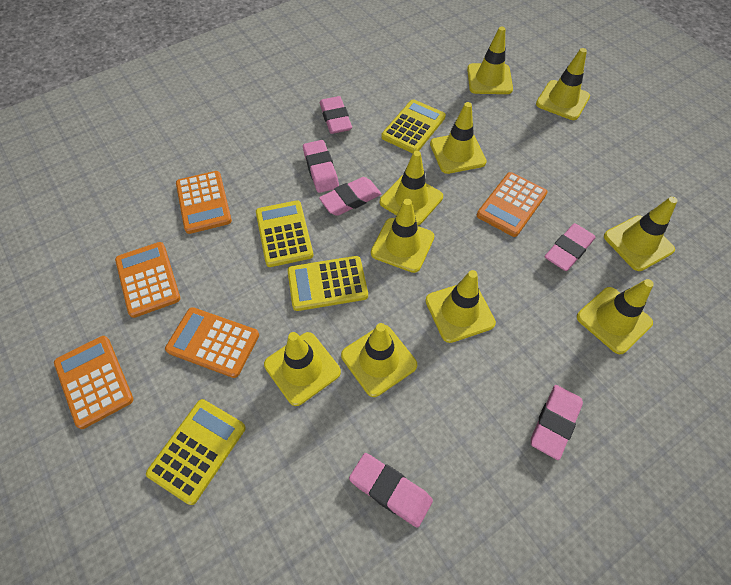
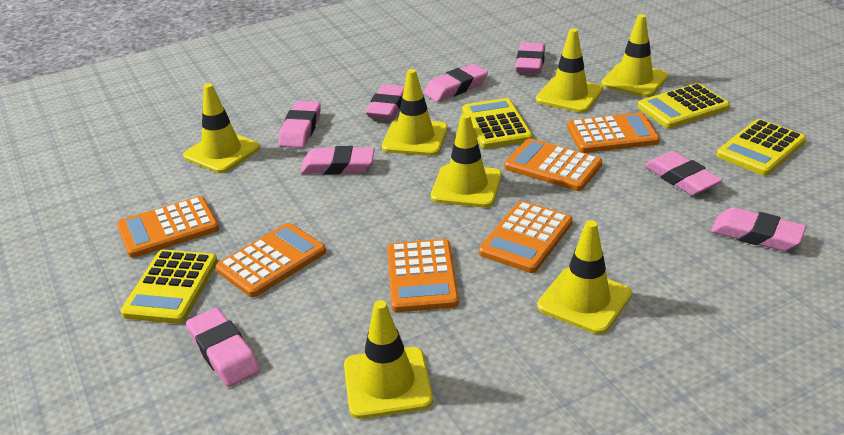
orange calculator: 5 -> 6
pink eraser: 6 -> 8
yellow traffic cone: 10 -> 7

